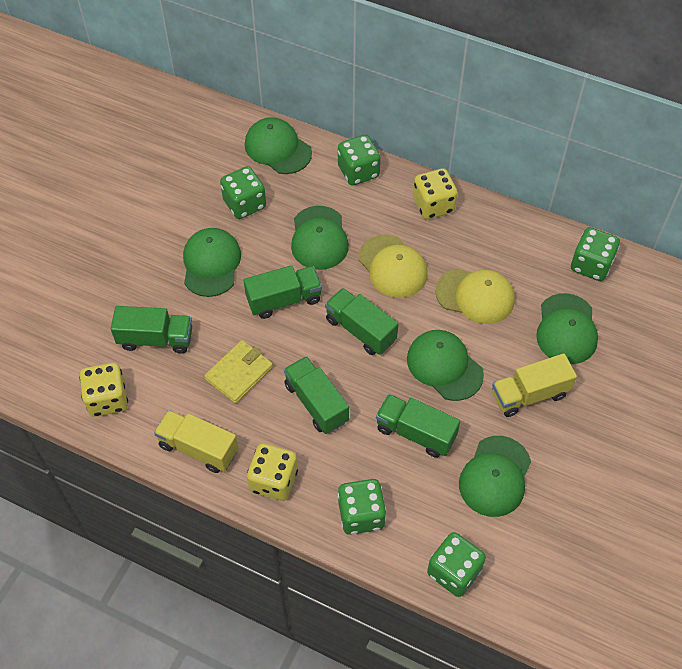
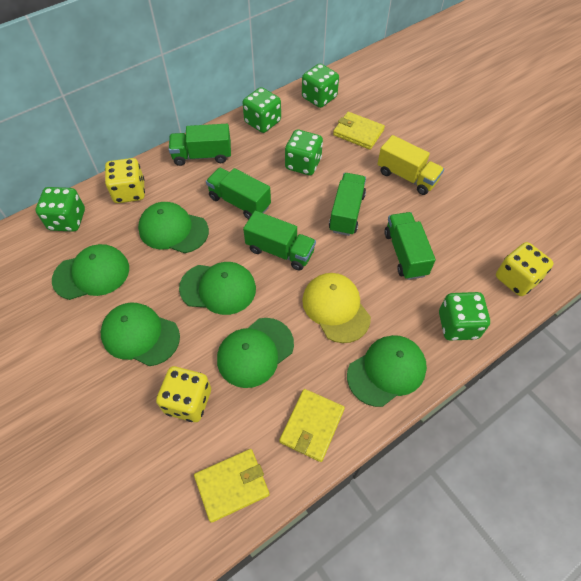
yellow cap: 2 -> 1
yellow truck: 2 -> 1
yellow wallet: 1 -> 3

